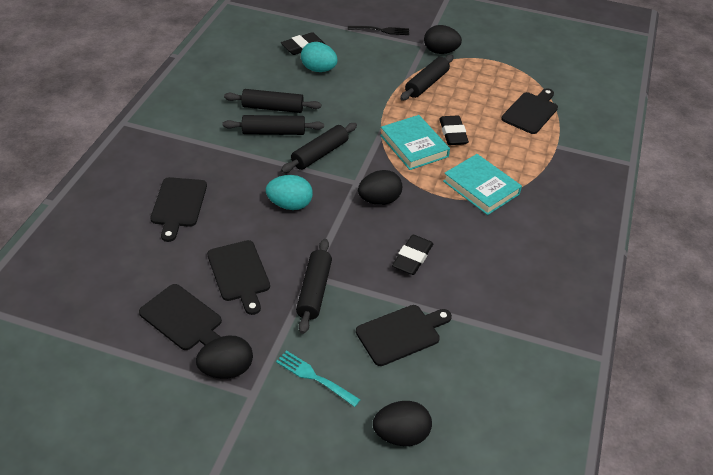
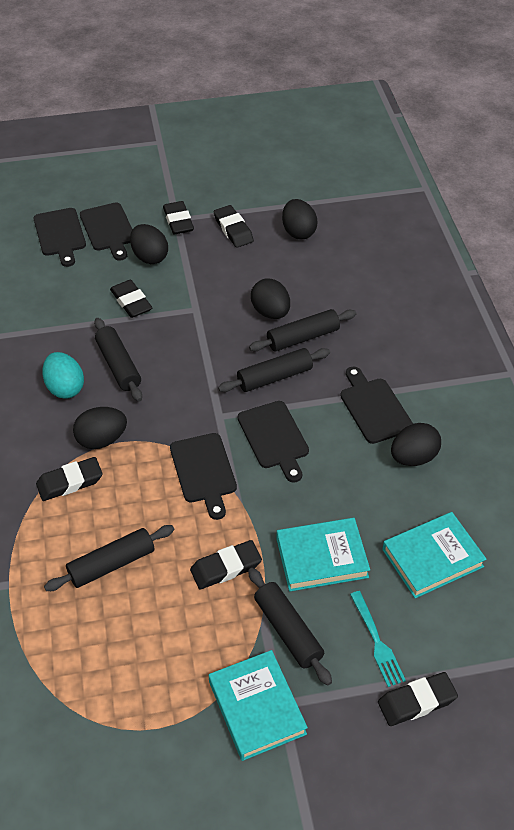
black egg: 4 -> 5
black eraser: 3 -> 6
black fork: 1 -> 0
turquoise book: 2 -> 3
turquoise egg: 2 -> 1

